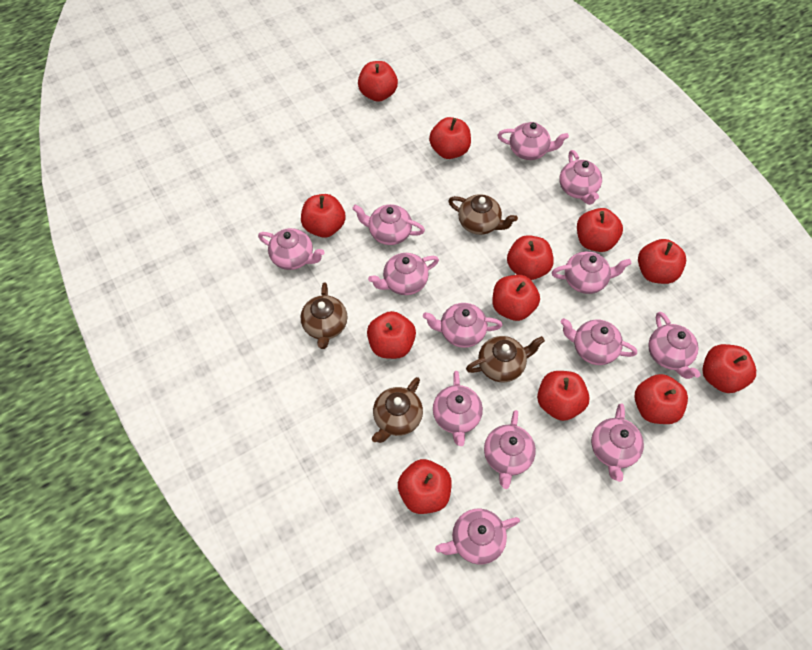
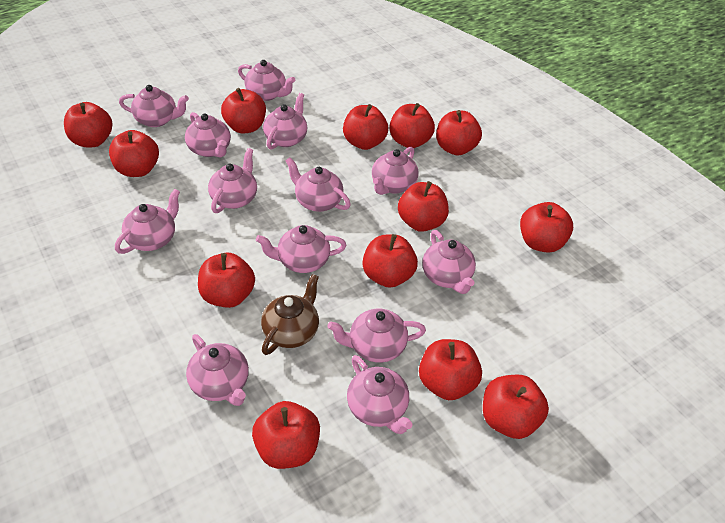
brown teapot: 4 -> 1
red apple: 12 -> 13

